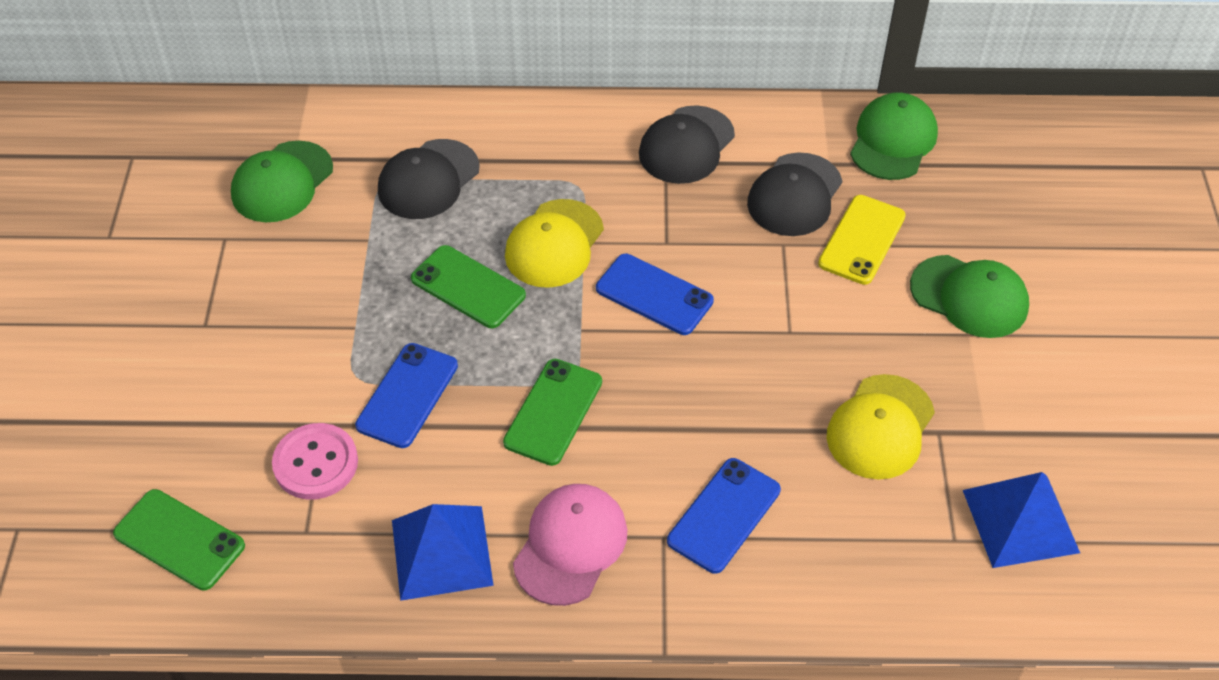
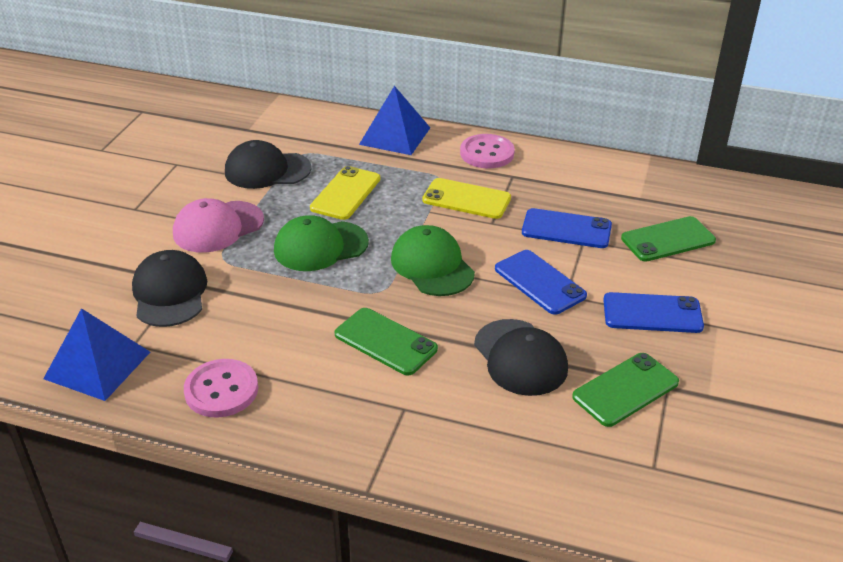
green cap: 3 -> 2
pink button: 1 -> 2
yellow cap: 2 -> 0
yellow phone: 1 -> 2

